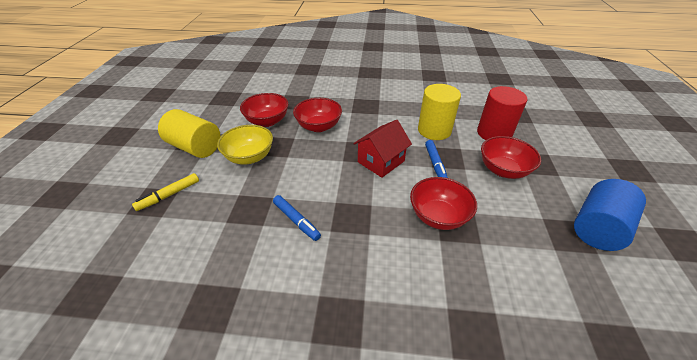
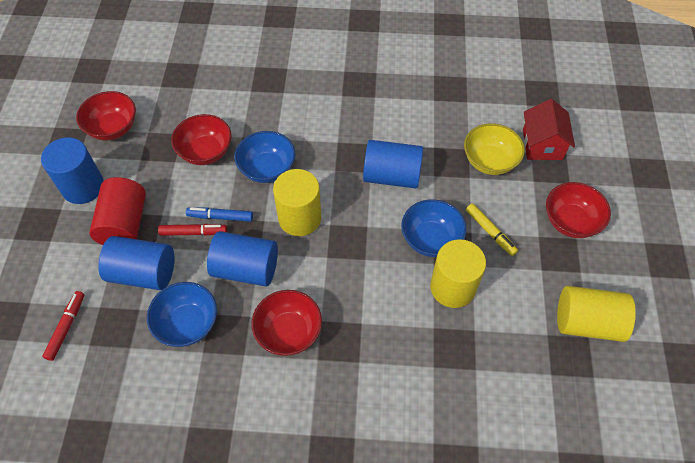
blue bowl: 0 -> 3
blue cylinder: 1 -> 4
blue marker: 2 -> 1
red marker: 0 -> 2
yellow cylinder: 2 -> 3

